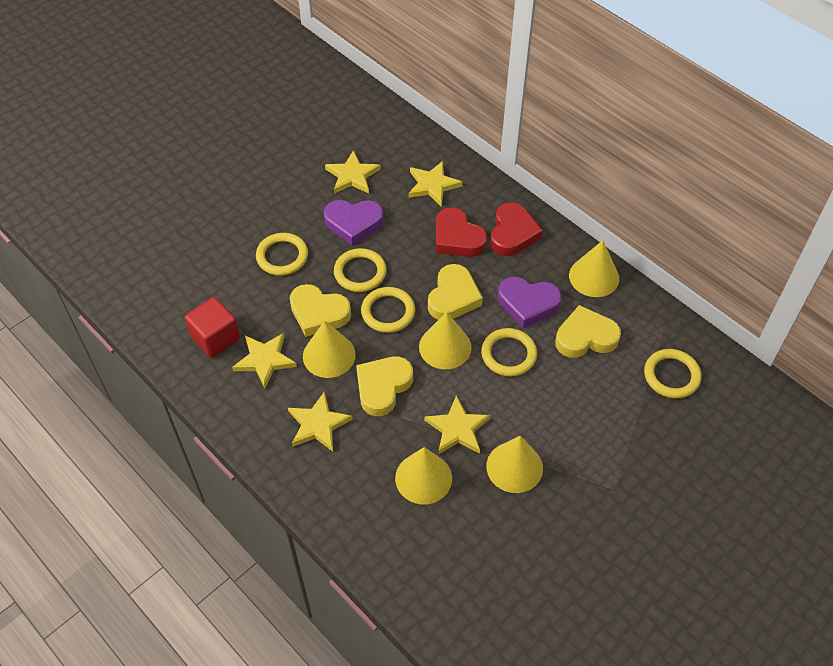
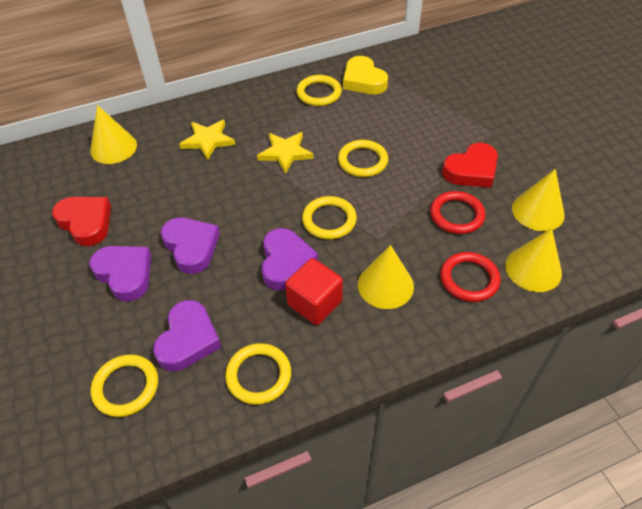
purple heart: 2 -> 4
red ring: 0 -> 2
yellow cone: 5 -> 4
yellow heart: 4 -> 1
yellow star: 5 -> 2

